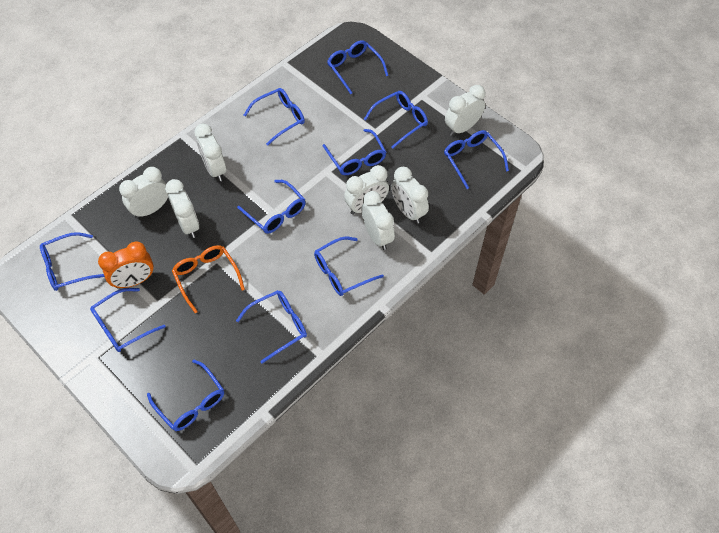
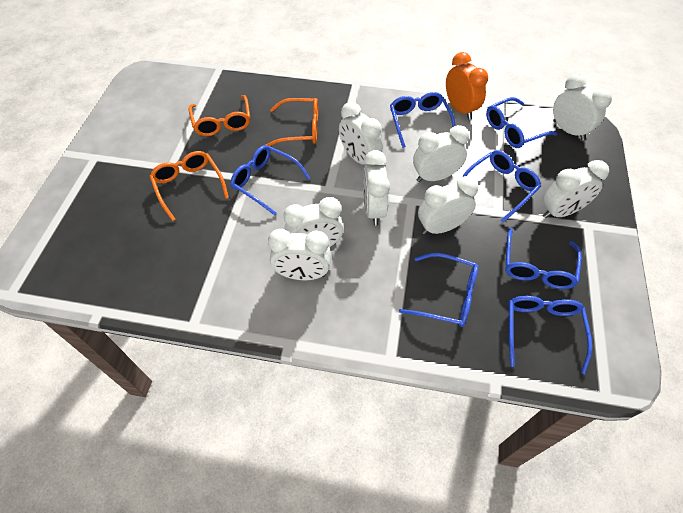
blue glasses: 11 -> 7
orange glasses: 1 -> 3
white clock: 7 -> 8

